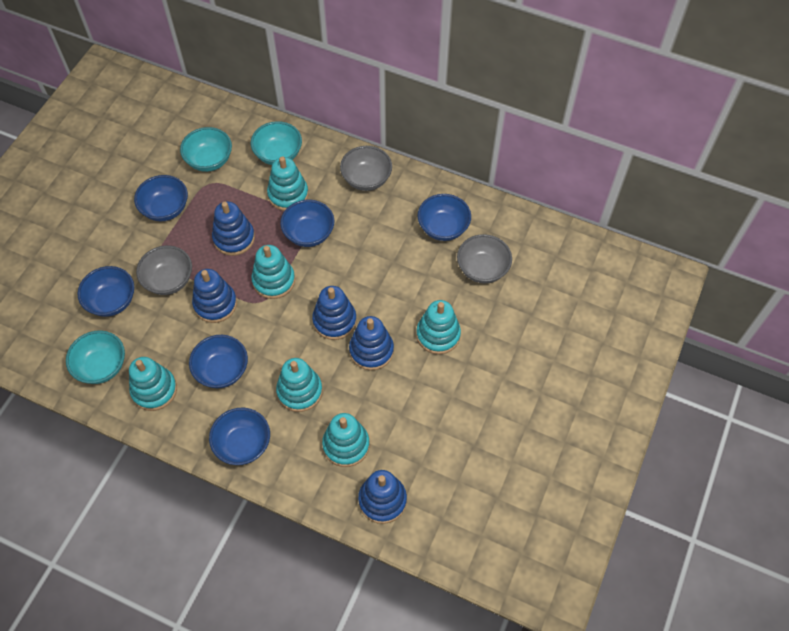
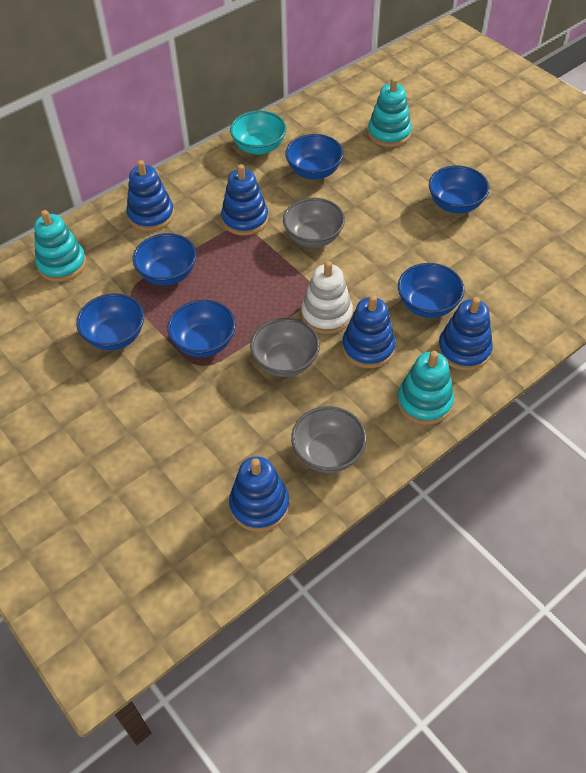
turquoise bowl: 3 -> 1
turquoise stacking toy: 6 -> 3
white stacking toy: 0 -> 1

